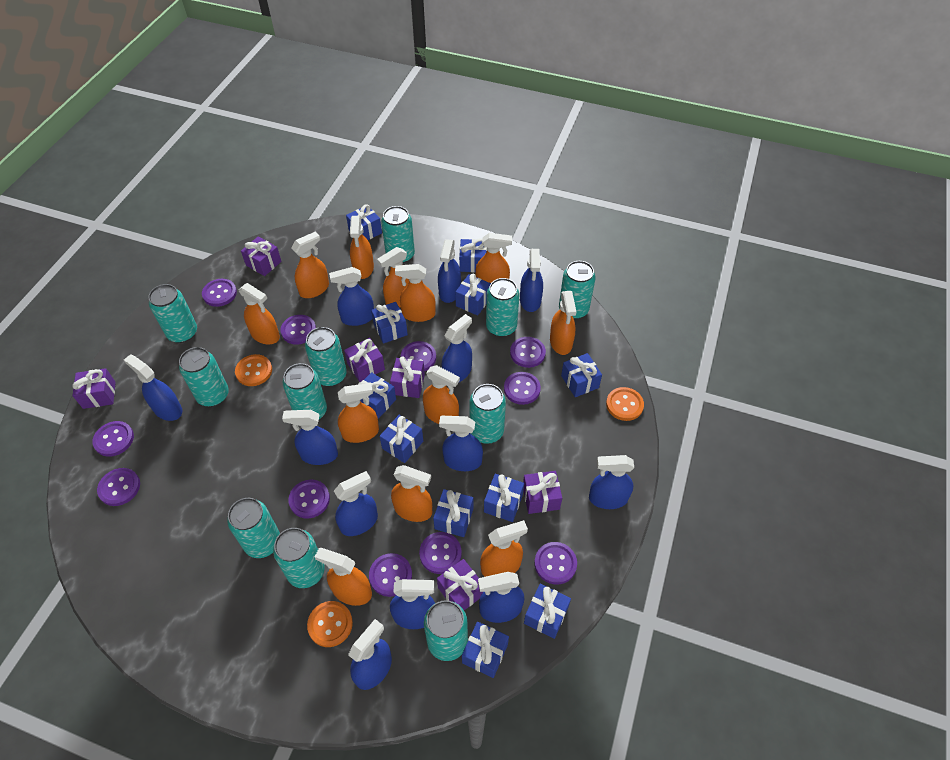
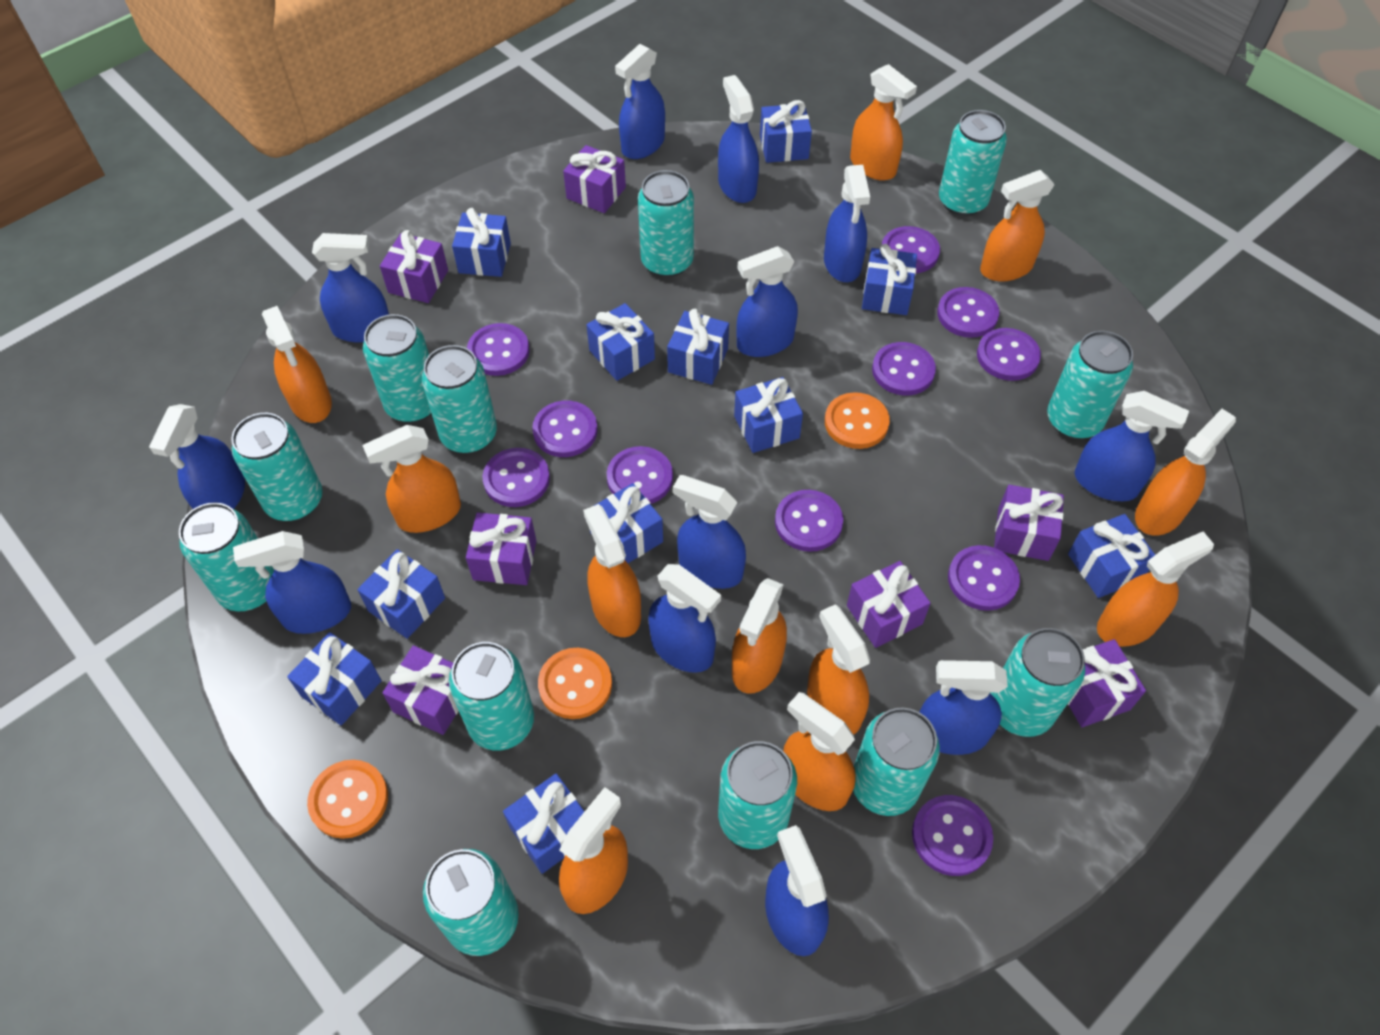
orange spray bottle: 12 -> 11
purple gift: 6 -> 7
turquoise can: 11 -> 12

